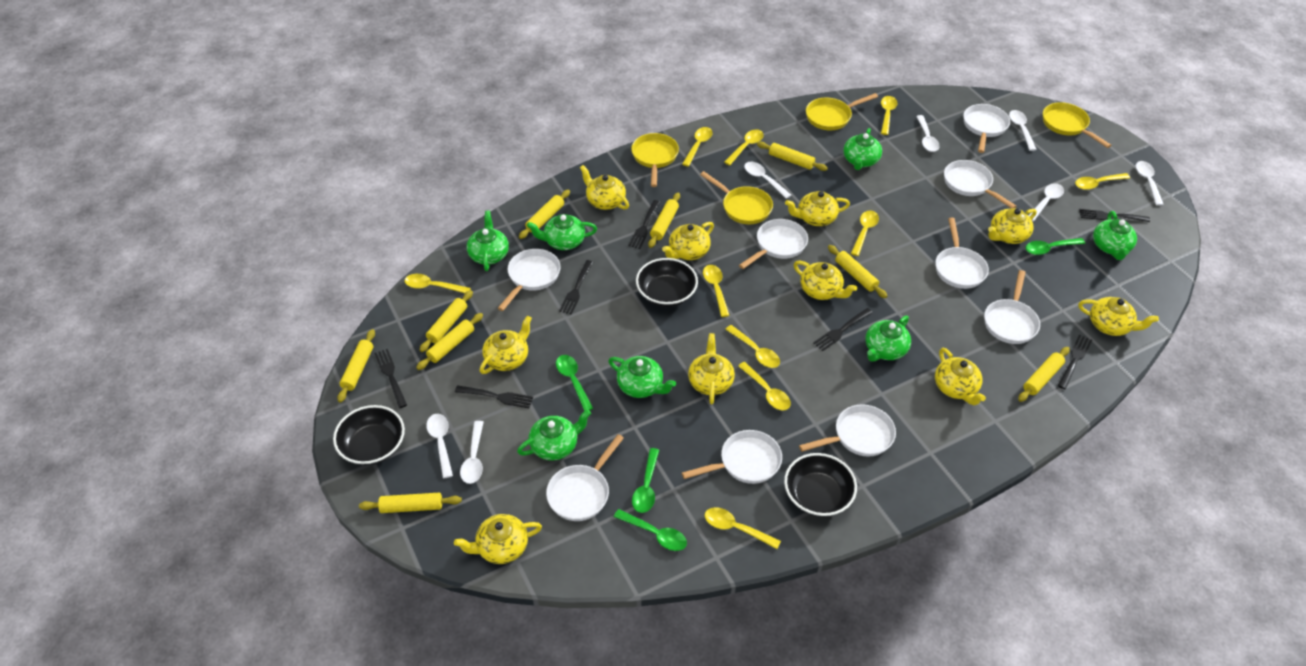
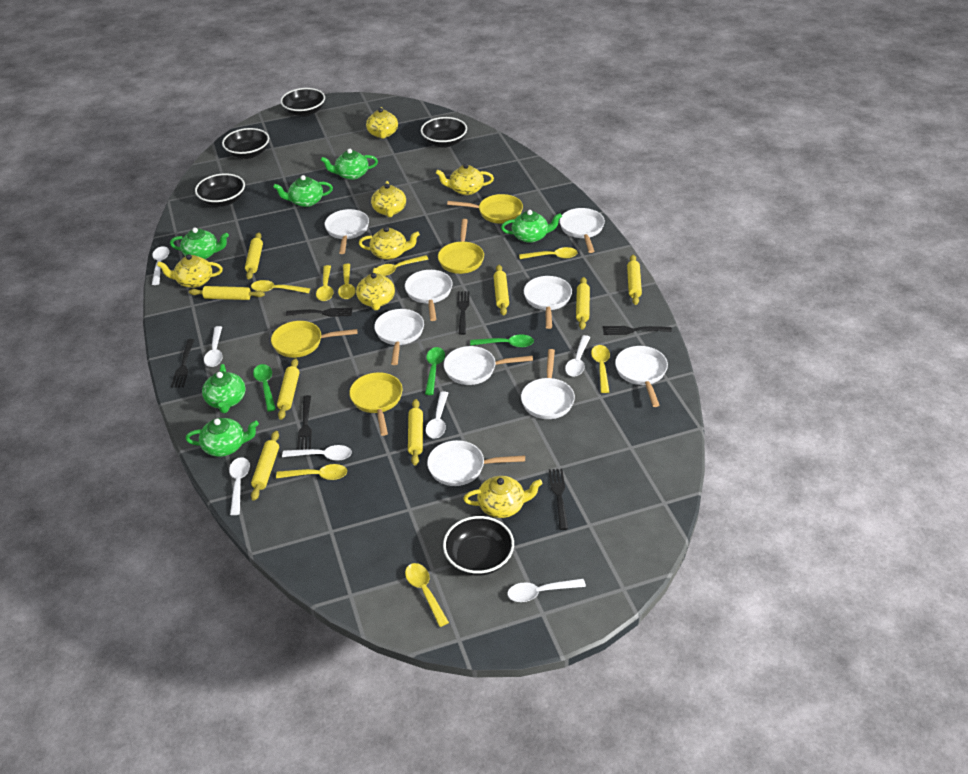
black bowl: 3 -> 5
black fork: 7 -> 6
green spoon: 4 -> 3
green teapot: 7 -> 6
yellow rolling pin: 9 -> 8
yellow spoon: 10 -> 8
yellow teapot: 10 -> 7

